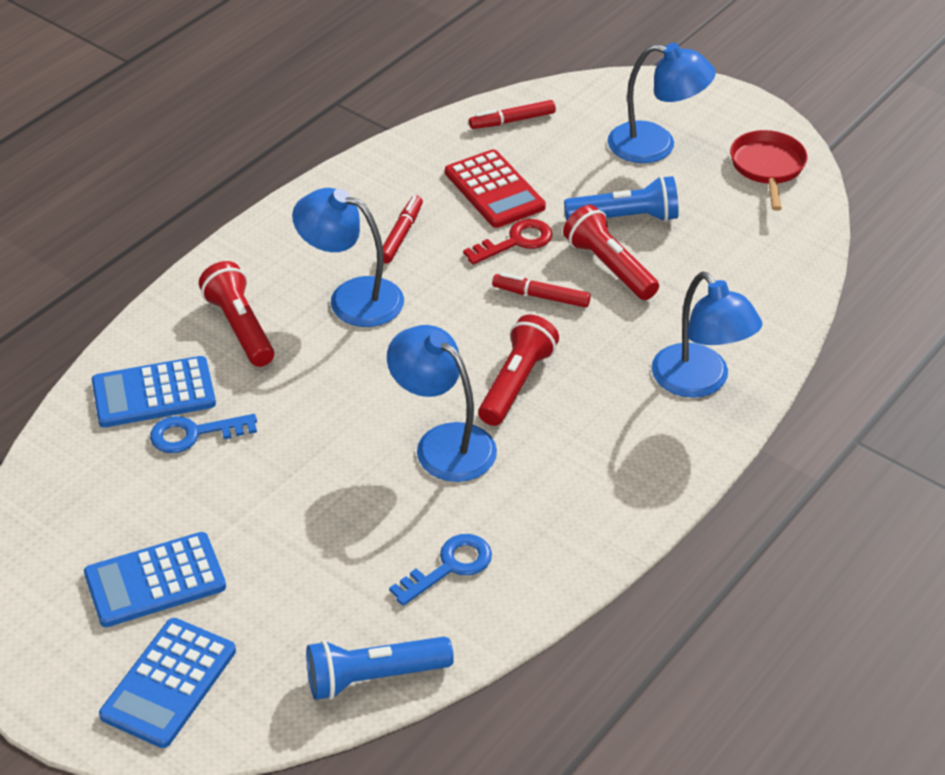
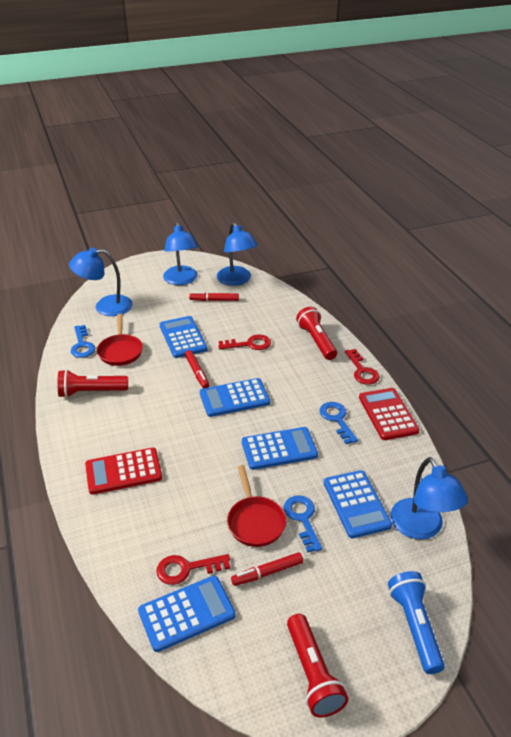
blue calculator: 3 -> 5
blue flashlight: 2 -> 1
blue key: 2 -> 3
red calculator: 1 -> 2
red key: 1 -> 3
red pan: 1 -> 2

